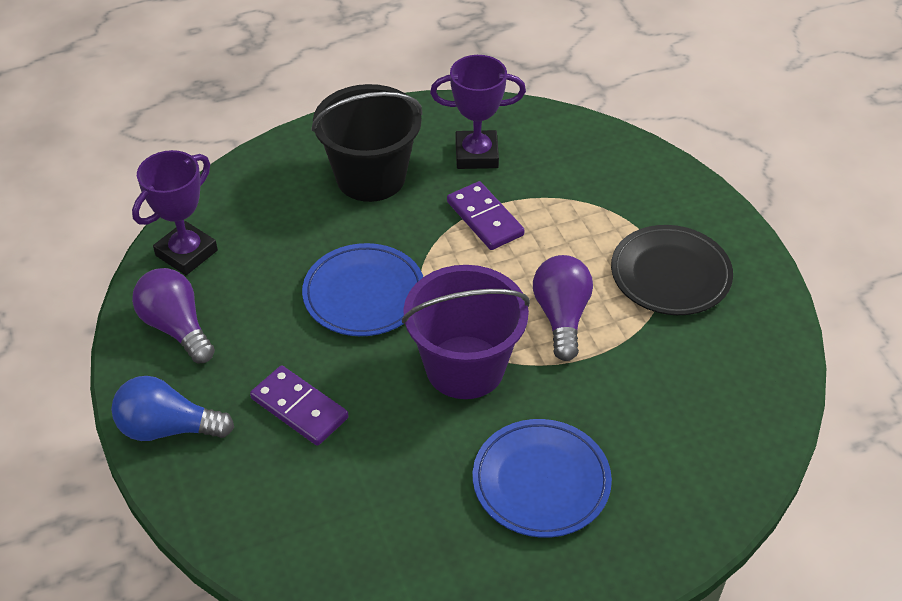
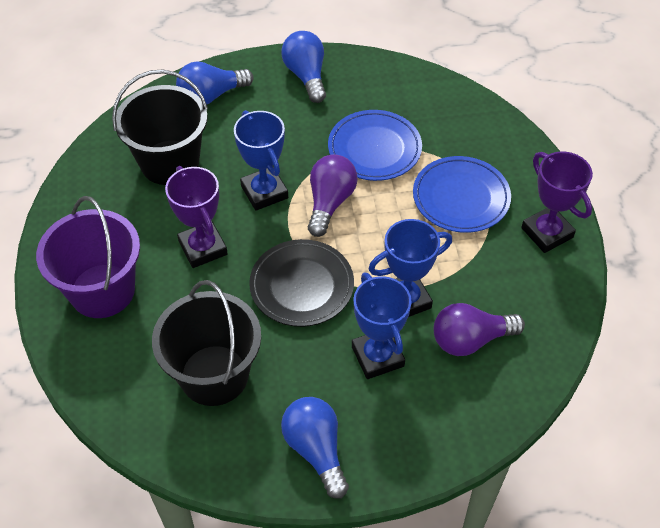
black bucket: 1 -> 2
blue light bulb: 1 -> 3
blue trophy: 0 -> 3
purple domino: 2 -> 0

